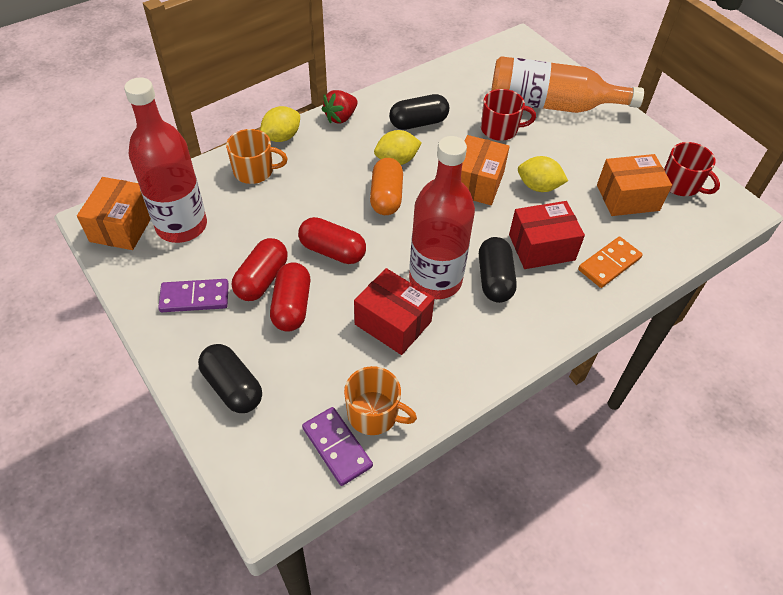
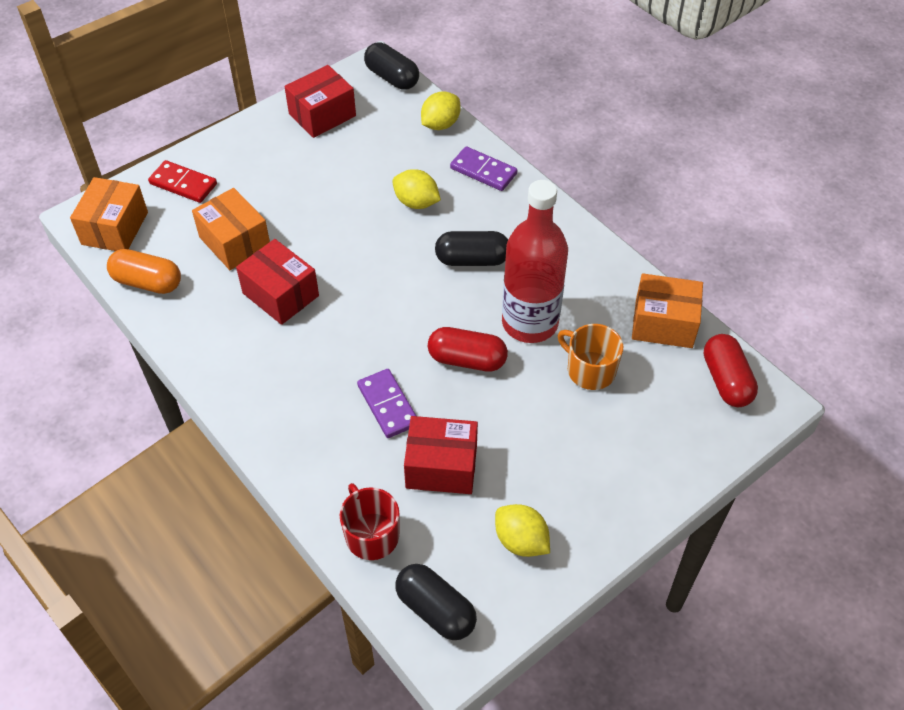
orange bottle: 1 -> 0
orange domino: 1 -> 0
orange mug: 2 -> 1
red bottle: 2 -> 1
red box: 2 -> 3
red capsule: 3 -> 2
red domino: 0 -> 1
red mug: 2 -> 1
red strawberry: 1 -> 0

